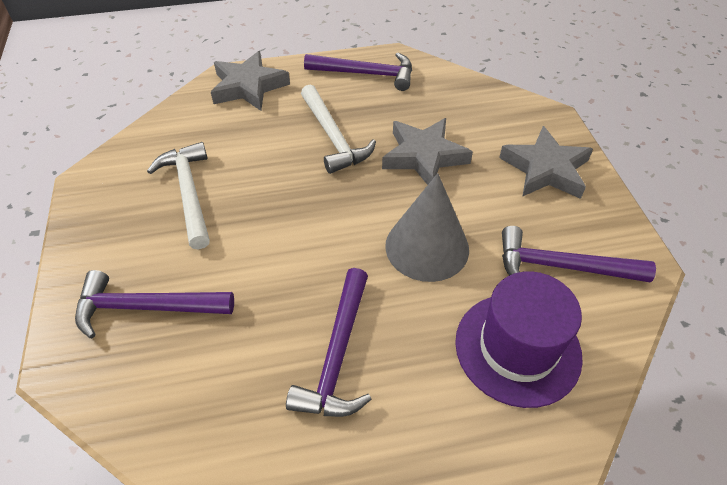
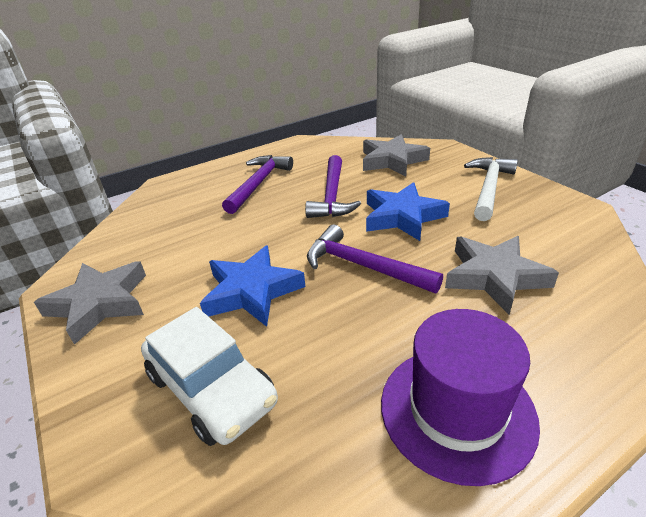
blue star: 0 -> 2
grey cone: 1 -> 0
purple hammer: 4 -> 3
white car: 0 -> 1
white hammer: 2 -> 1

